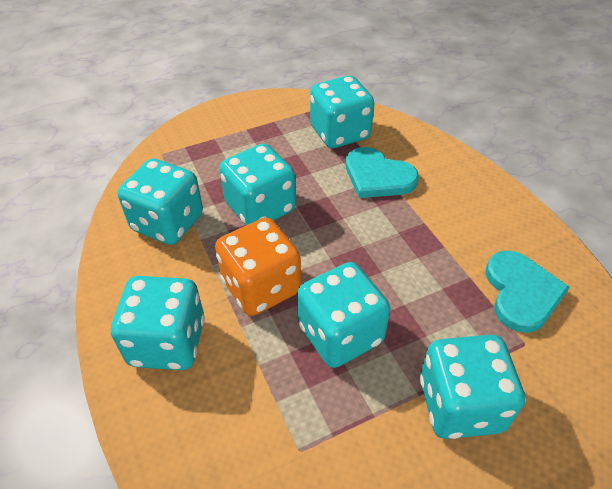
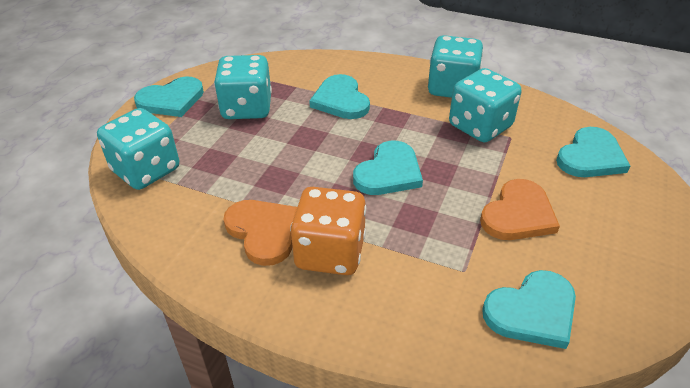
orange heart: 0 -> 2
turquoise dice: 6 -> 4
turquoise heart: 2 -> 5

